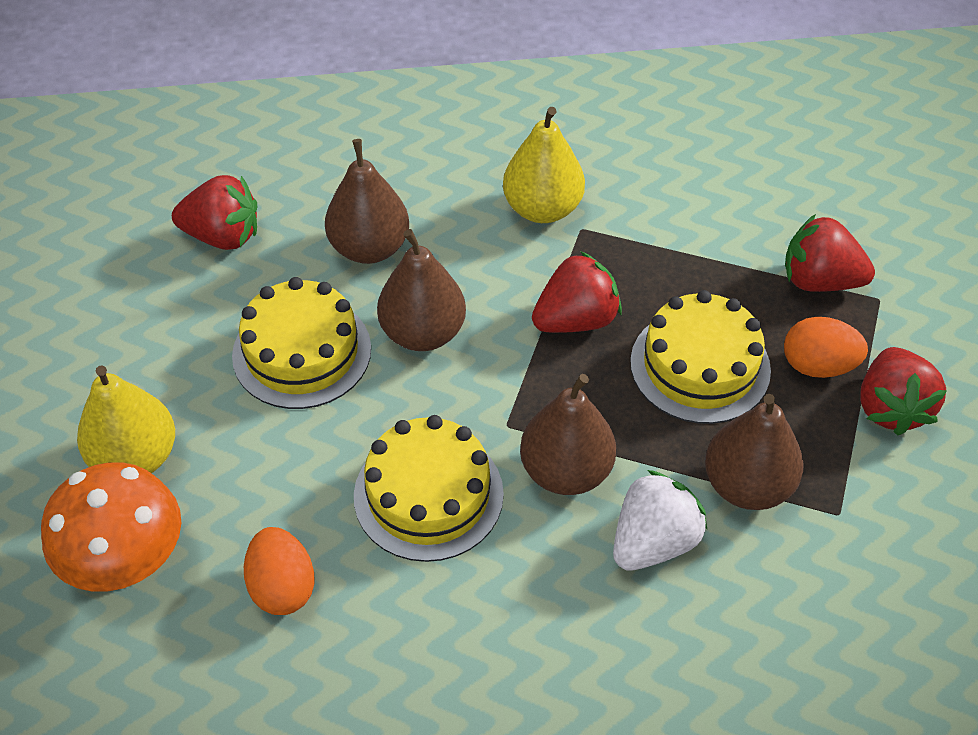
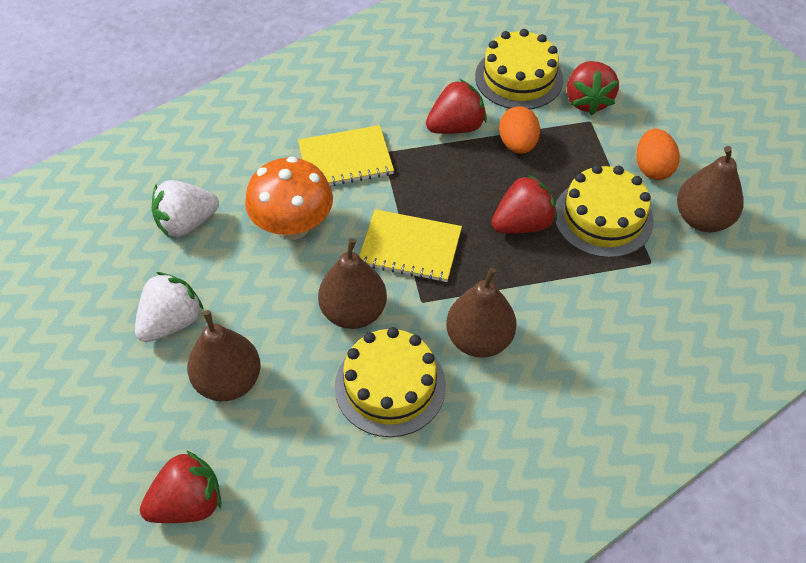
white strawberry: 1 -> 2
yellow notebook: 0 -> 2
yellow pear: 2 -> 0

